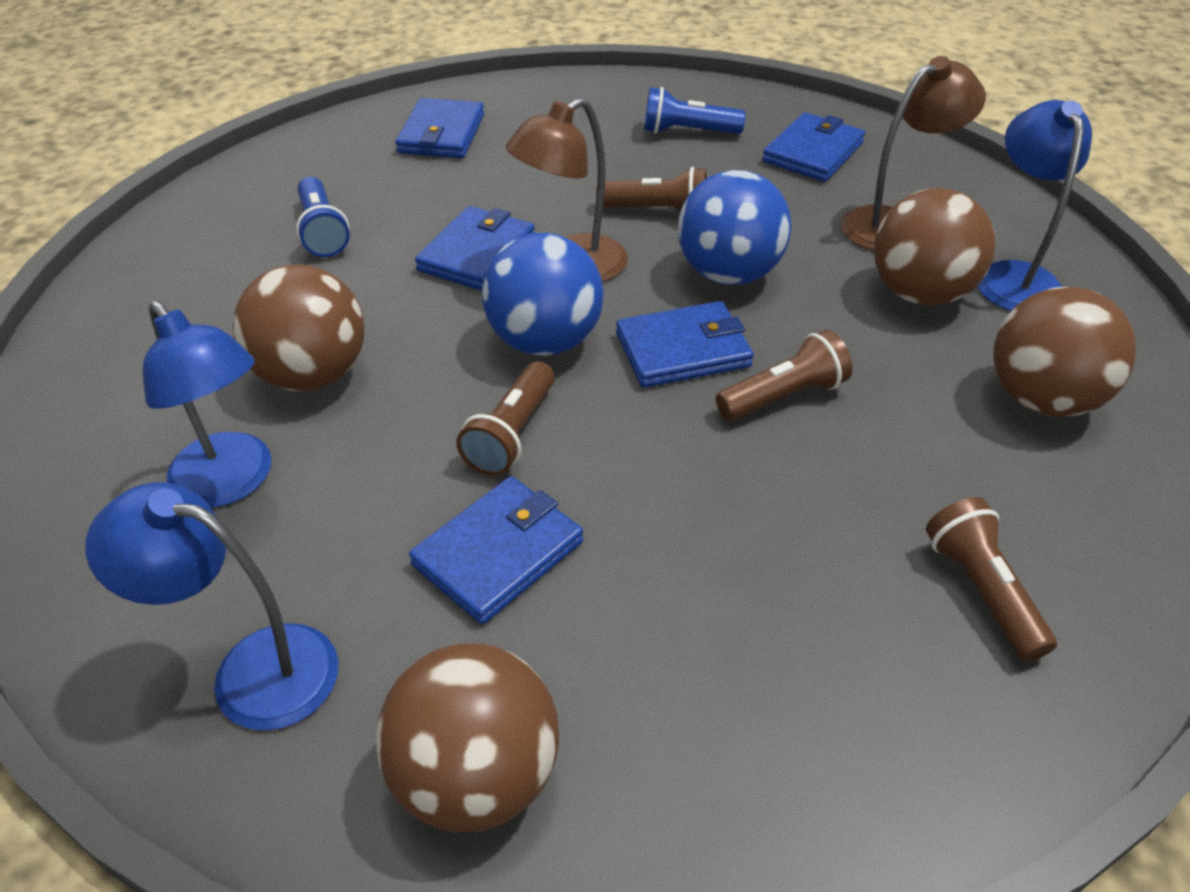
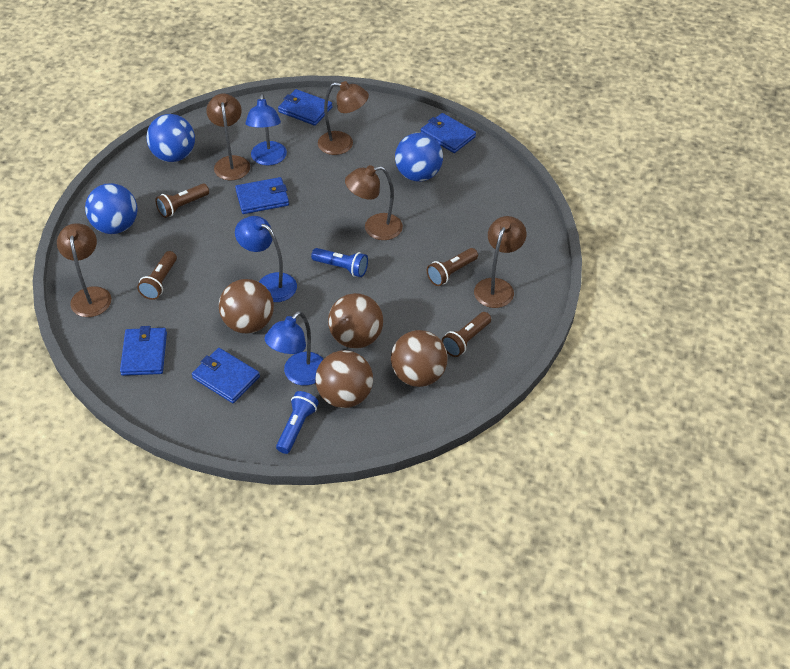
blue ball: 2 -> 3
brown lamp: 2 -> 5

